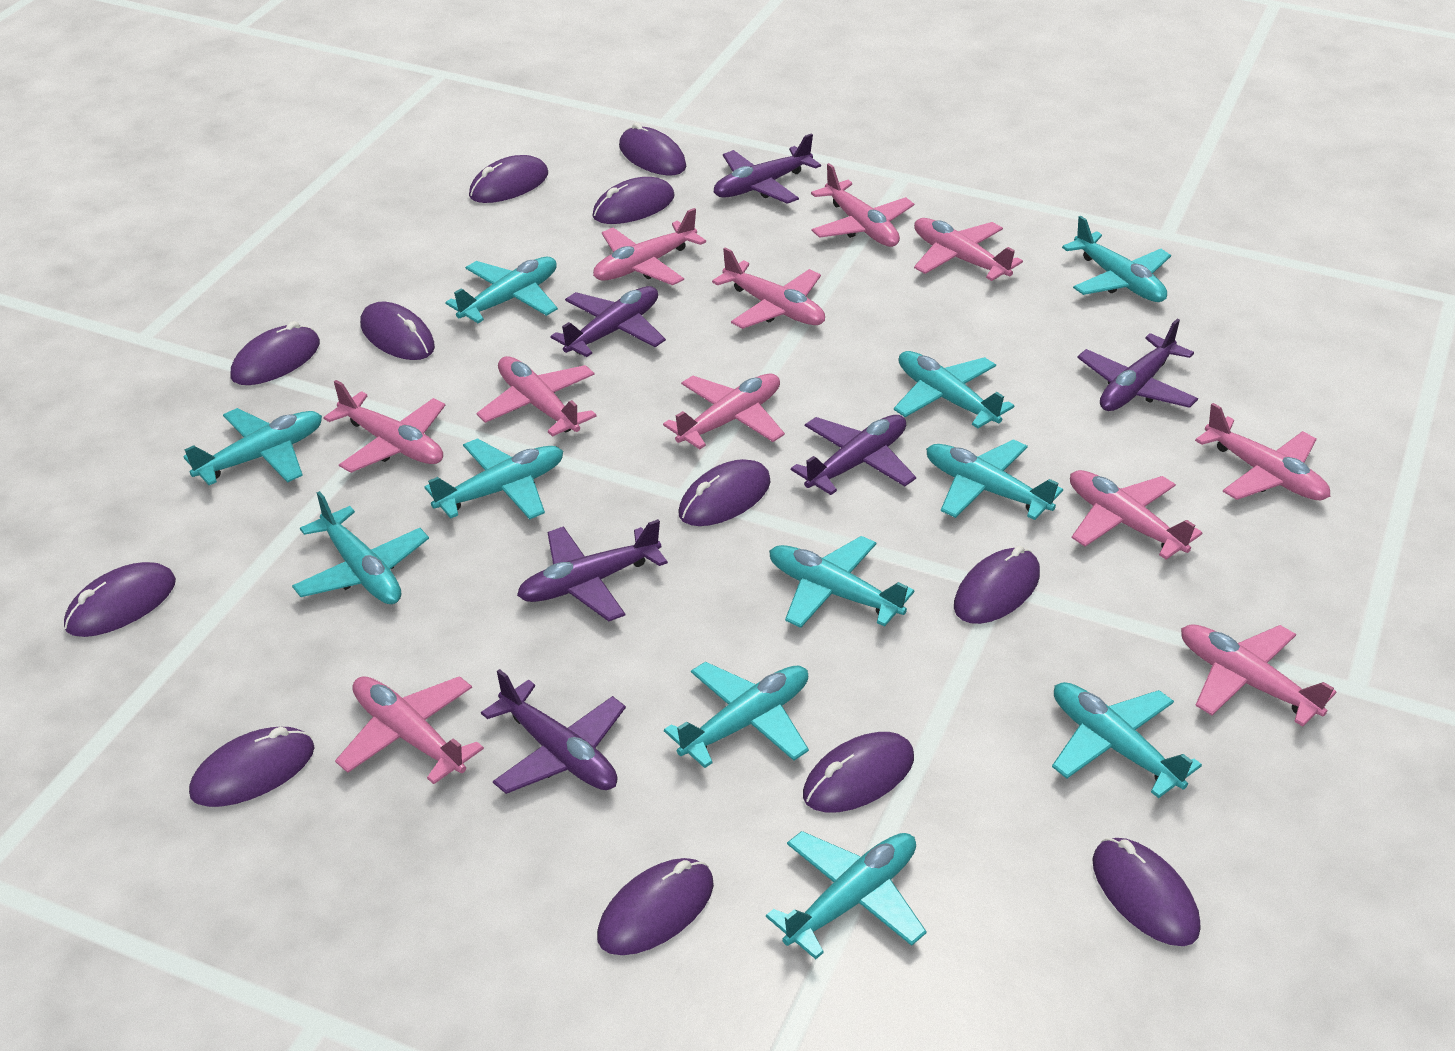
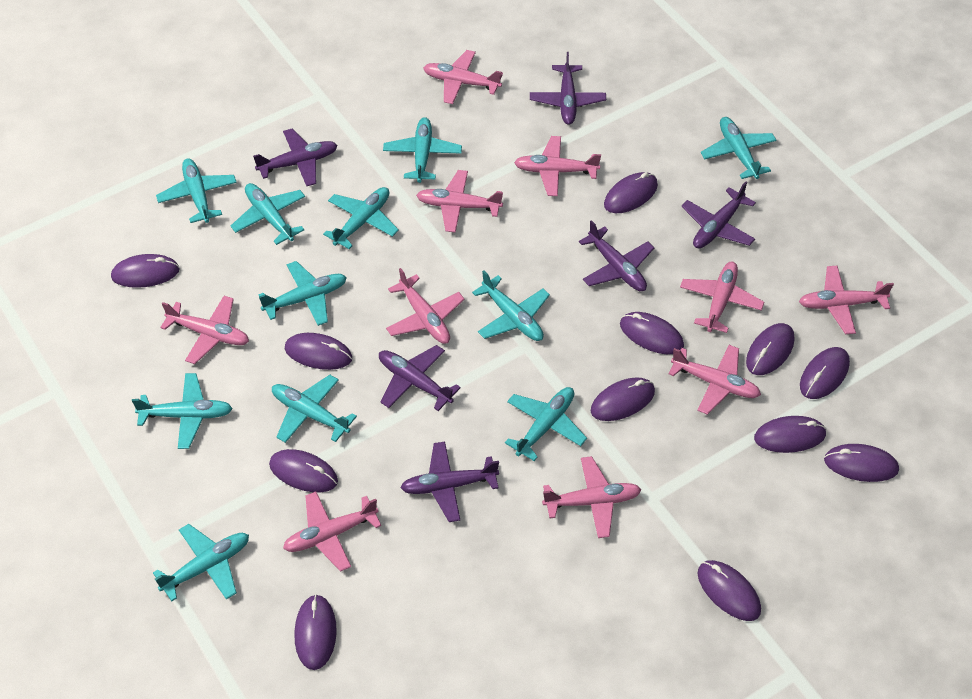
pink plane: 11 -> 10

